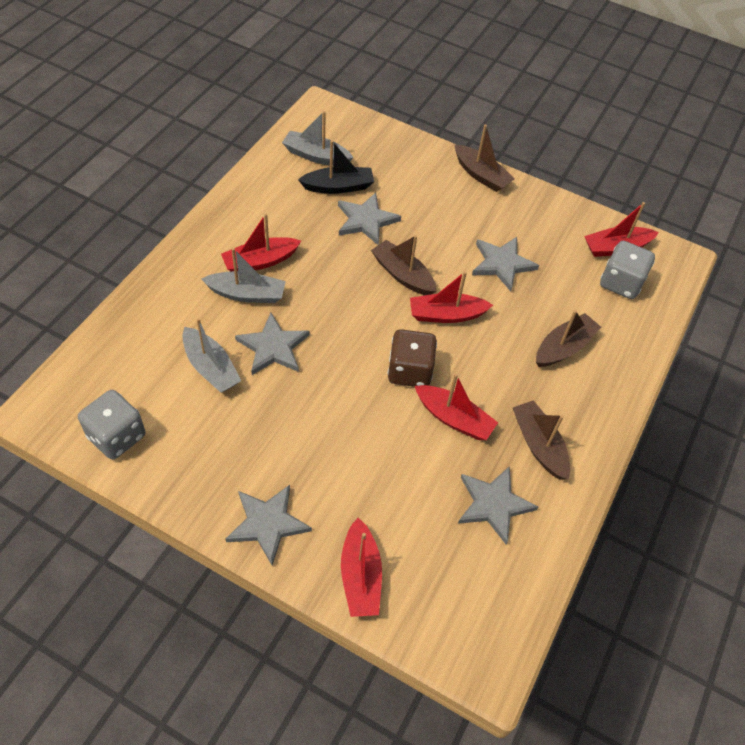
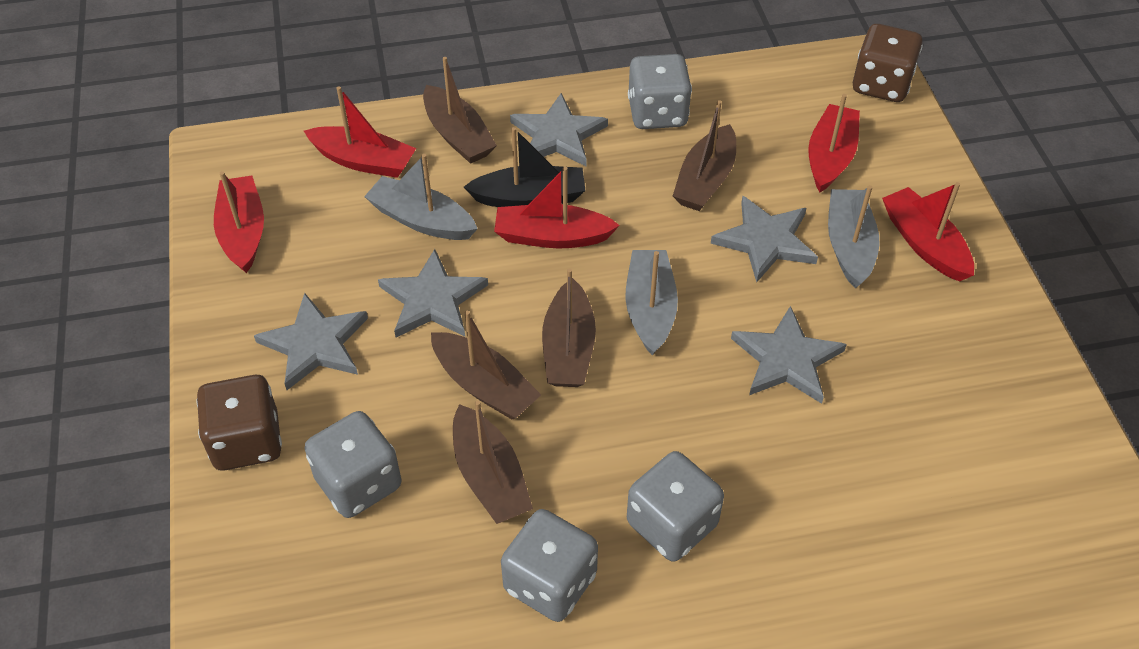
brown boat: 4 -> 5
brown dice: 1 -> 2
grey dice: 2 -> 4

